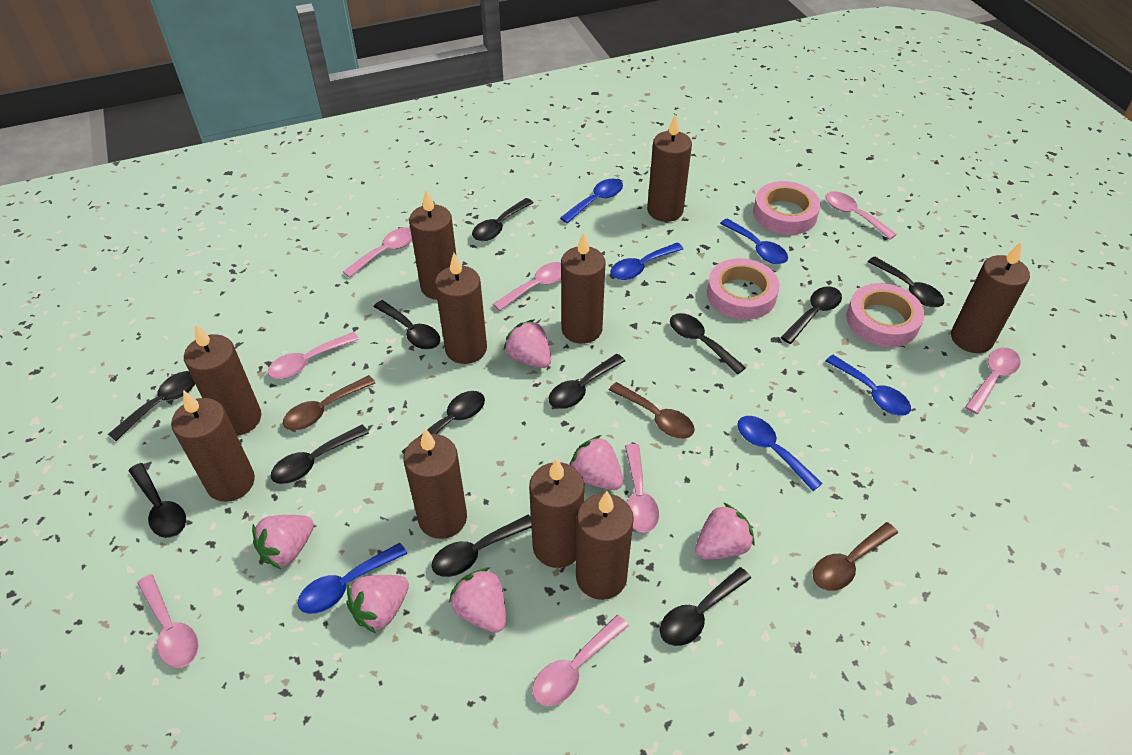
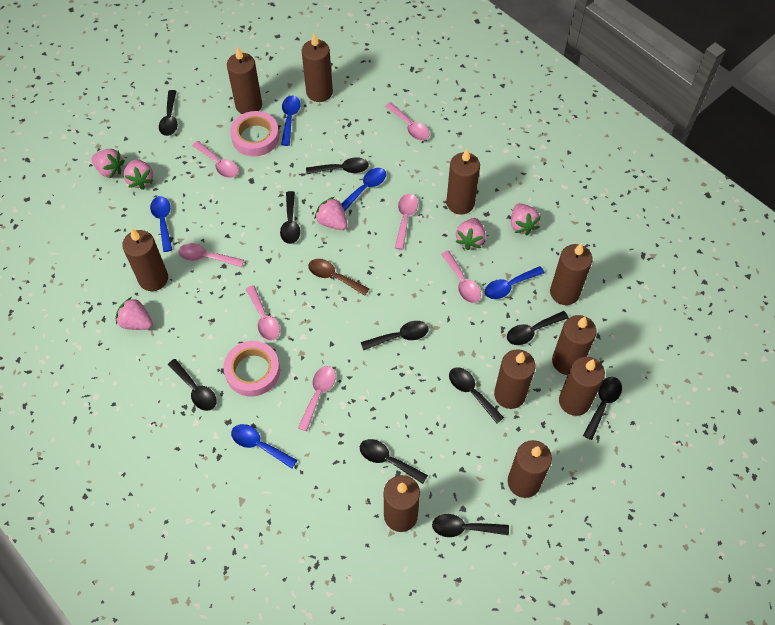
black spoon: 12 -> 10
blue spoon: 6 -> 5
brown spoon: 3 -> 1
pink spoon: 8 -> 7
pink tape: 3 -> 2

